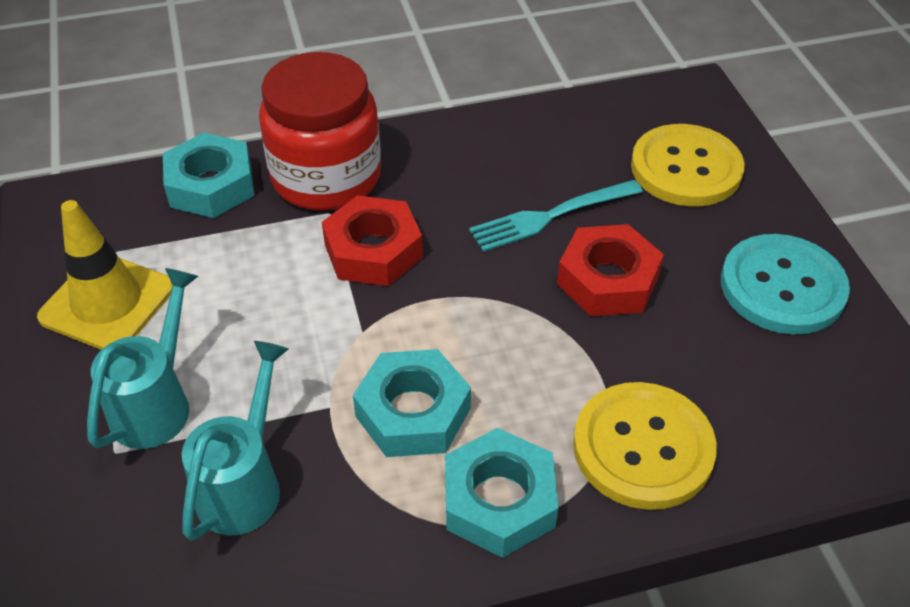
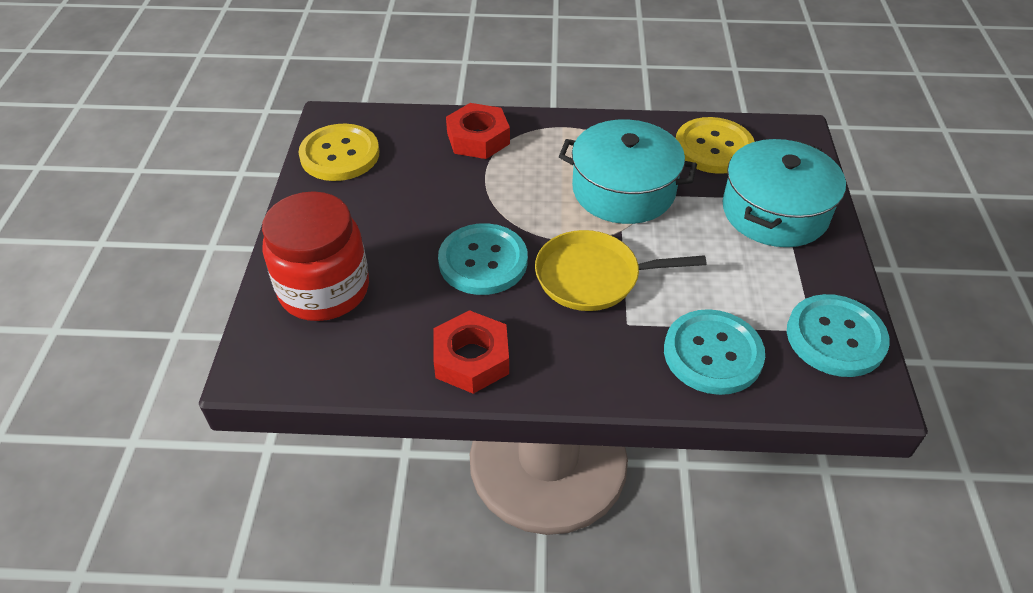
turquoise button: 1 -> 3
turquoise fork: 1 -> 0
turquoise nut: 3 -> 0
turquoise pot: 0 -> 2
turquoise watering can: 2 -> 0
yellow pan: 0 -> 1
yellow traffic cone: 1 -> 0

